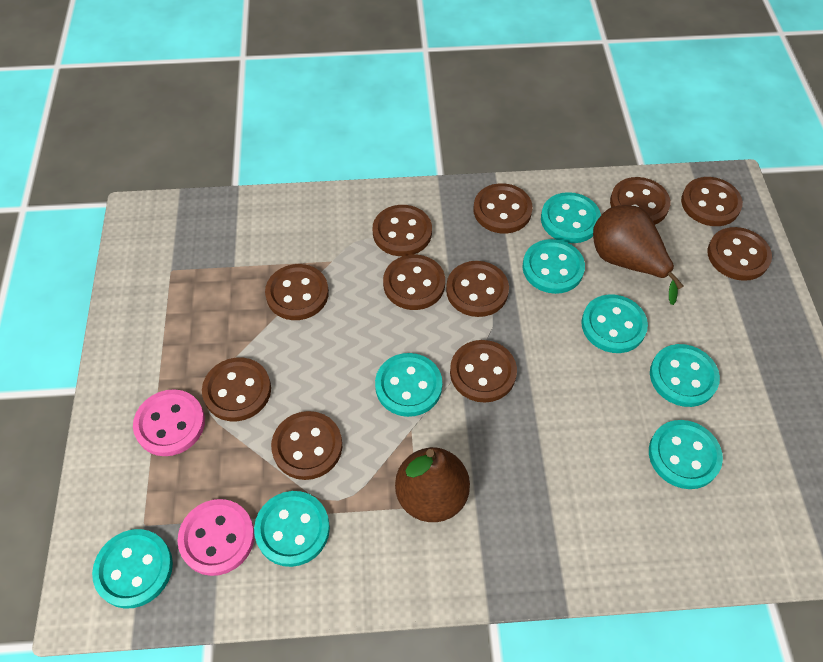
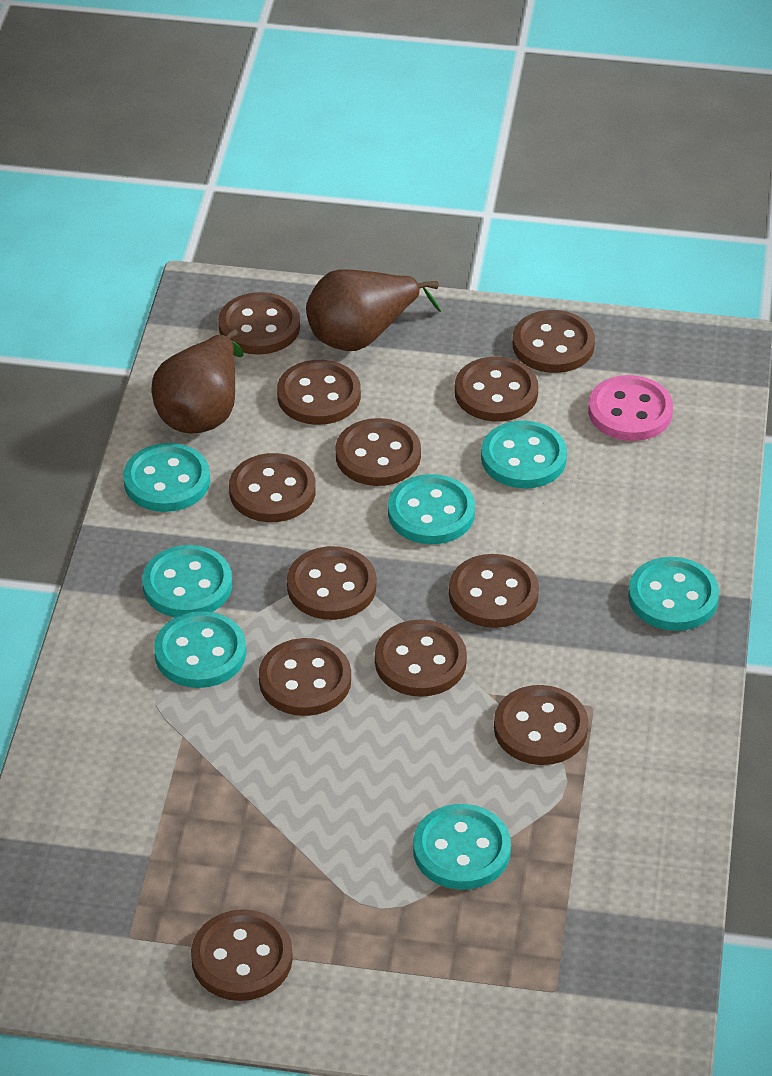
brown button: 11 -> 12
pink button: 2 -> 1
turquoise button: 8 -> 7

